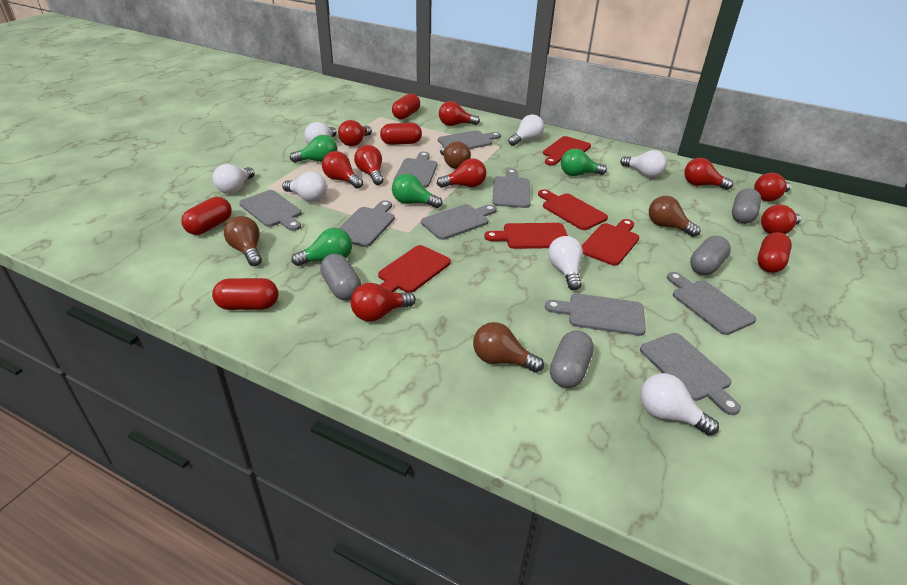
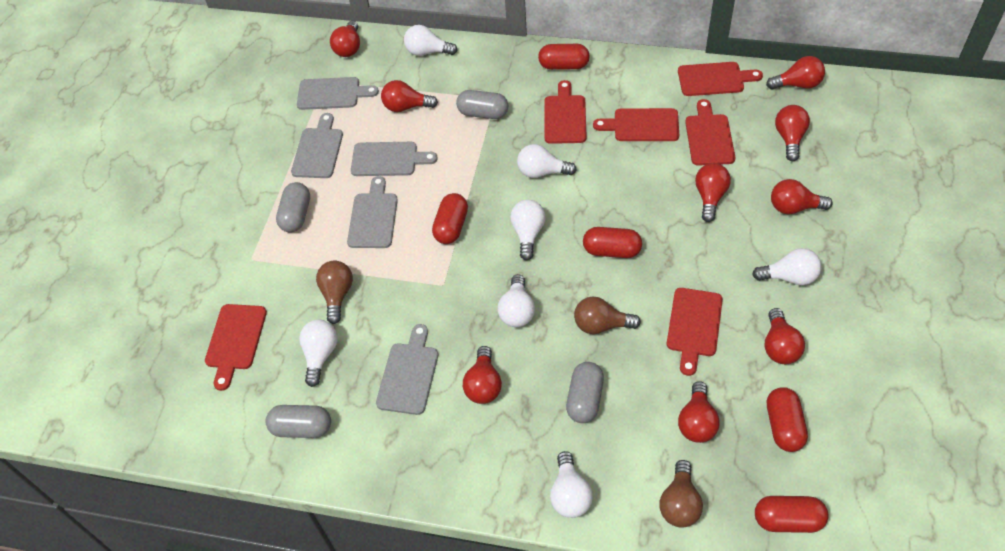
brown light bulb: 4 -> 3
green light bulb: 4 -> 0
grey cutting board: 9 -> 5
red cutting board: 5 -> 6

